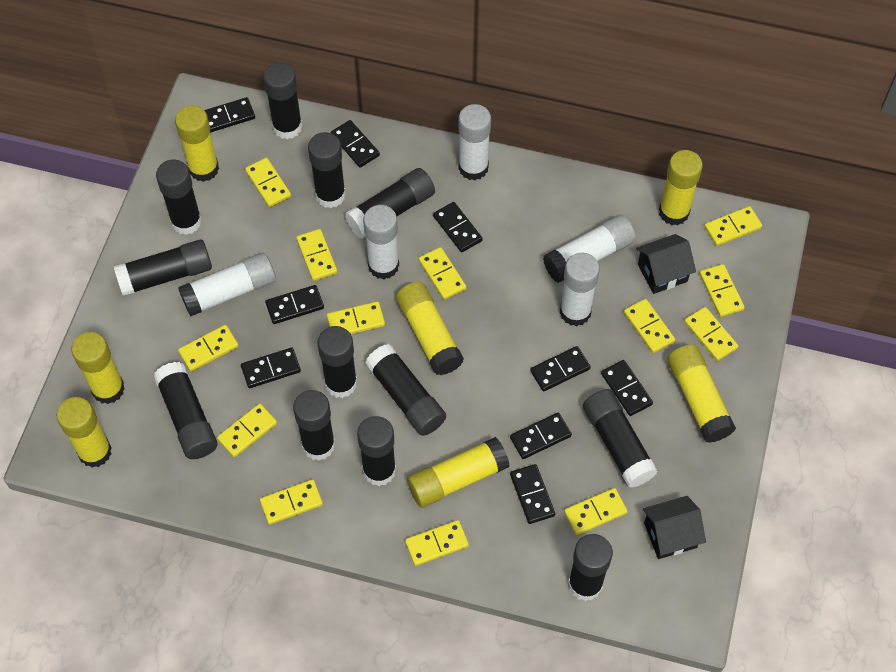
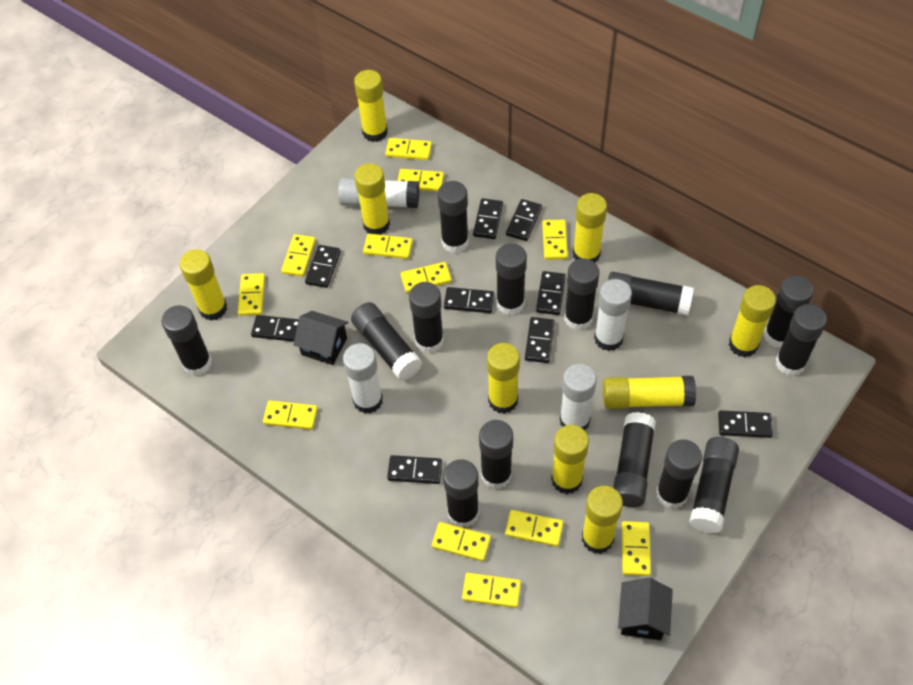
black glue stick: 12 -> 14
white glue stick: 5 -> 4
yellow domino: 13 -> 12
yellow glue stick: 7 -> 9

